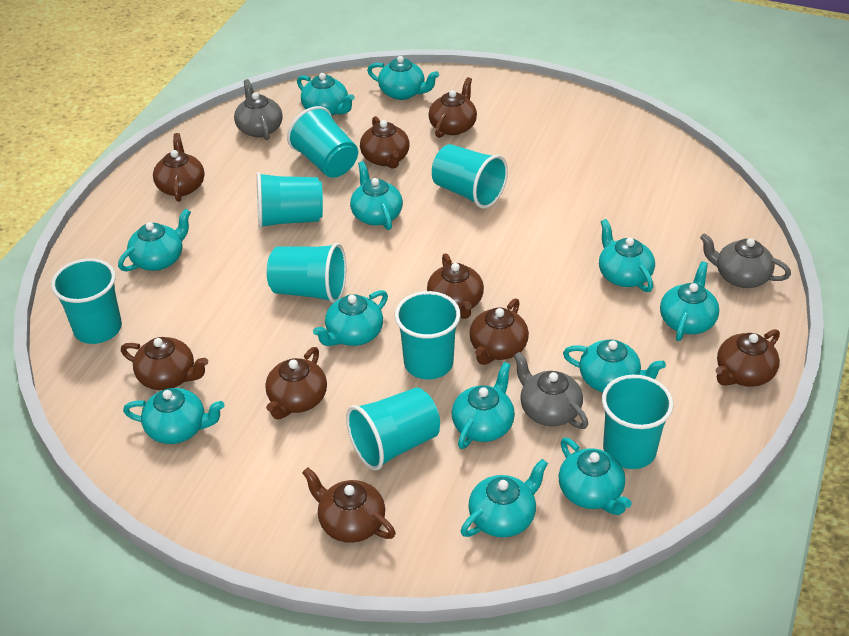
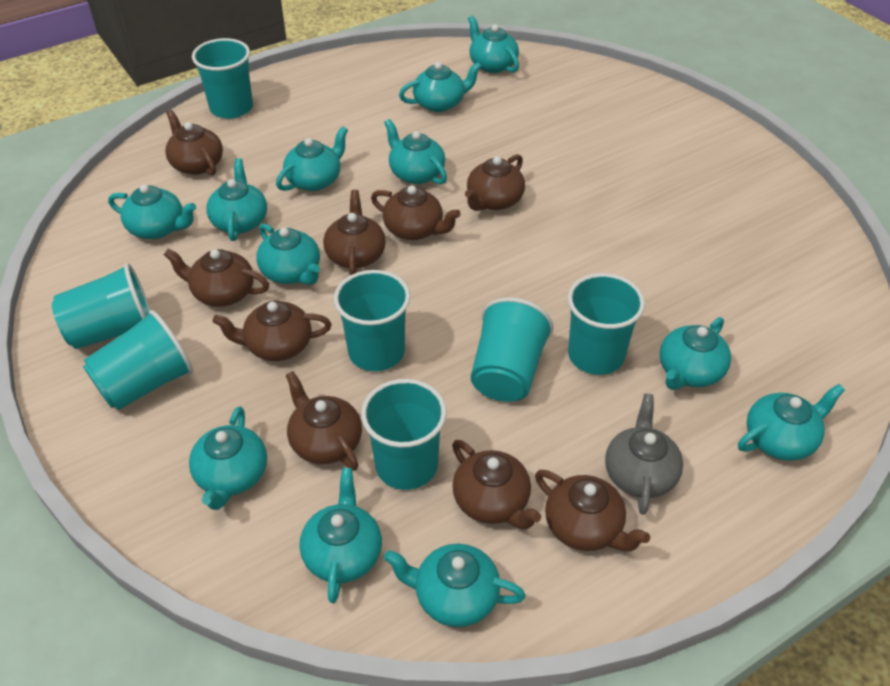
grey teapot: 3 -> 1
turquoise cup: 8 -> 7

